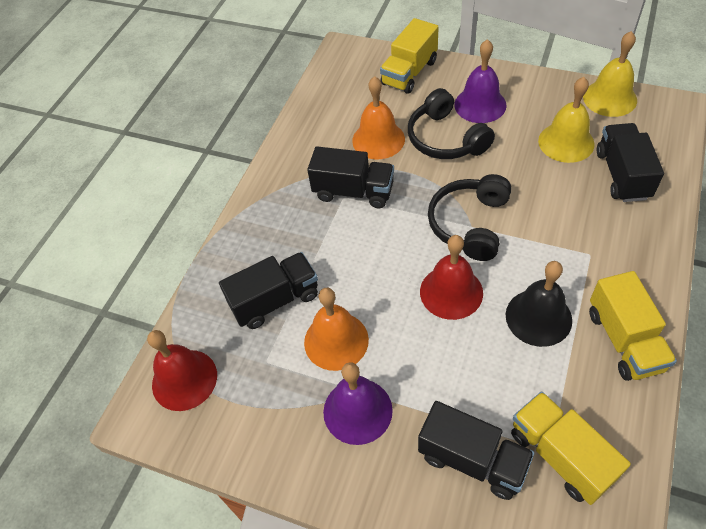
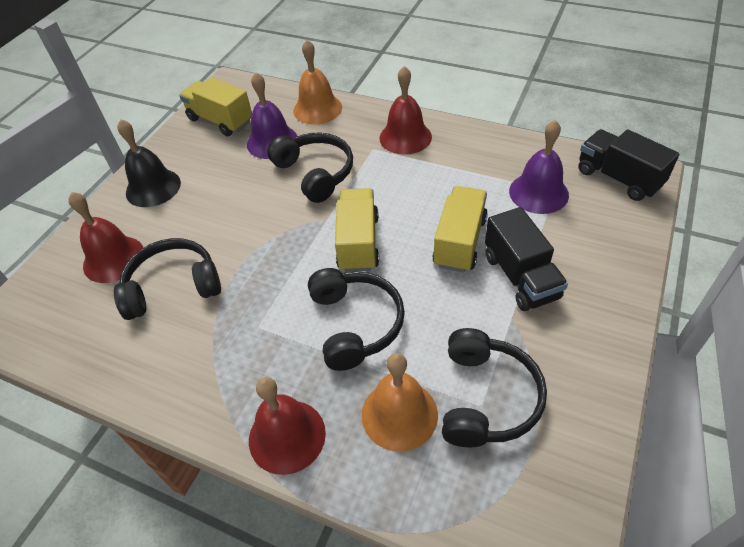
black headphones: 2 -> 4
black truck: 4 -> 2
red bell: 2 -> 3
yellow bell: 2 -> 0

